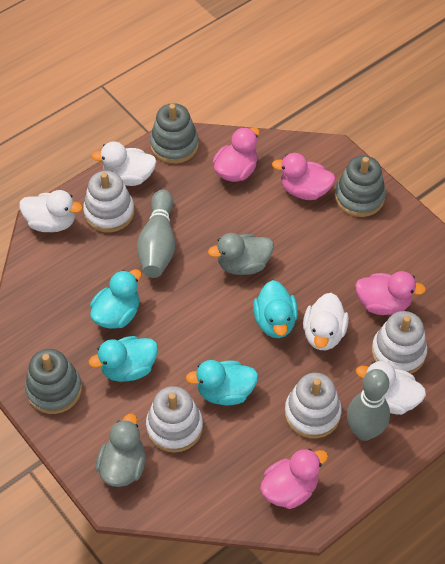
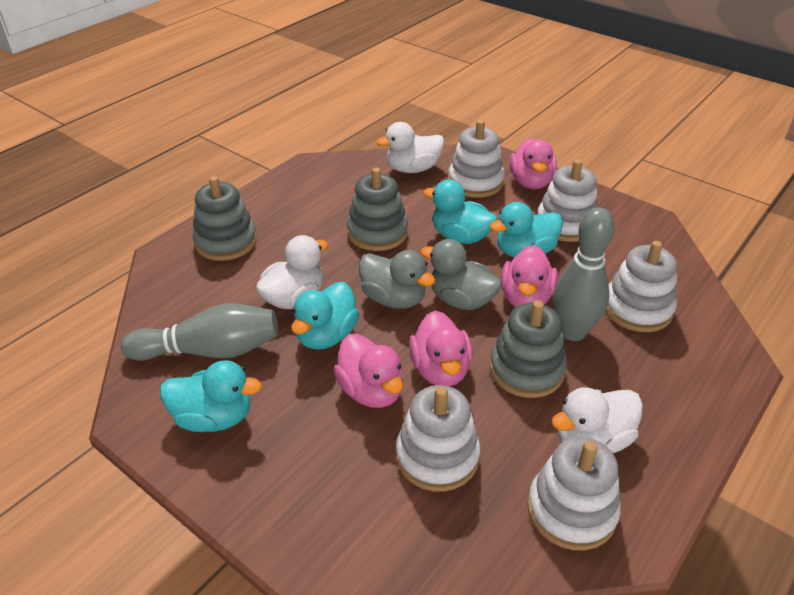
white duck: 4 -> 3
white stacking toy: 4 -> 5

